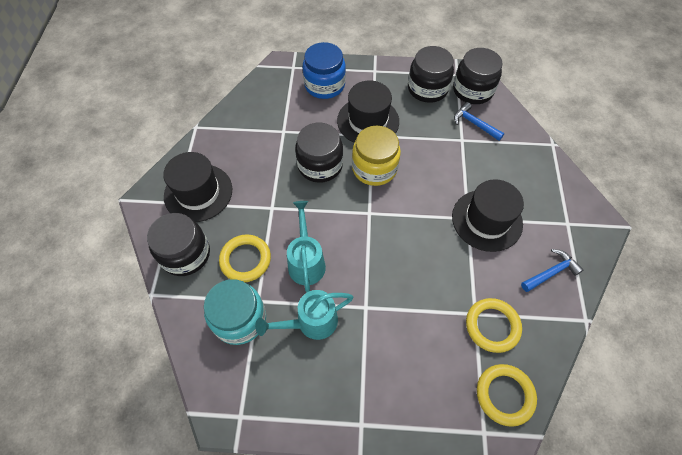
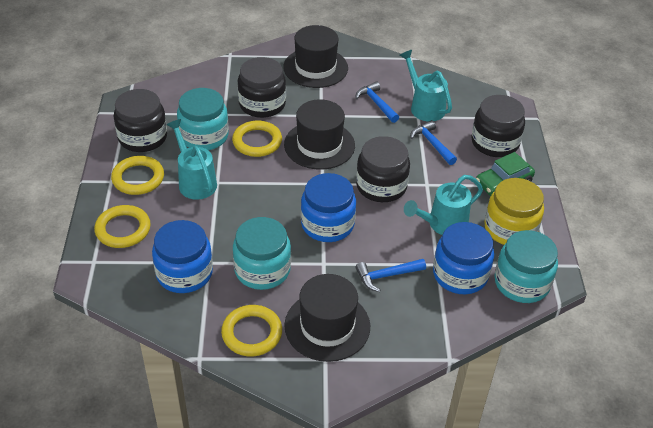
blue hammer: 2 -> 3
blue jar: 1 -> 3
green car: 0 -> 1
turquoise jar: 1 -> 3
turquoise watering can: 2 -> 3
yellow ring: 3 -> 4

